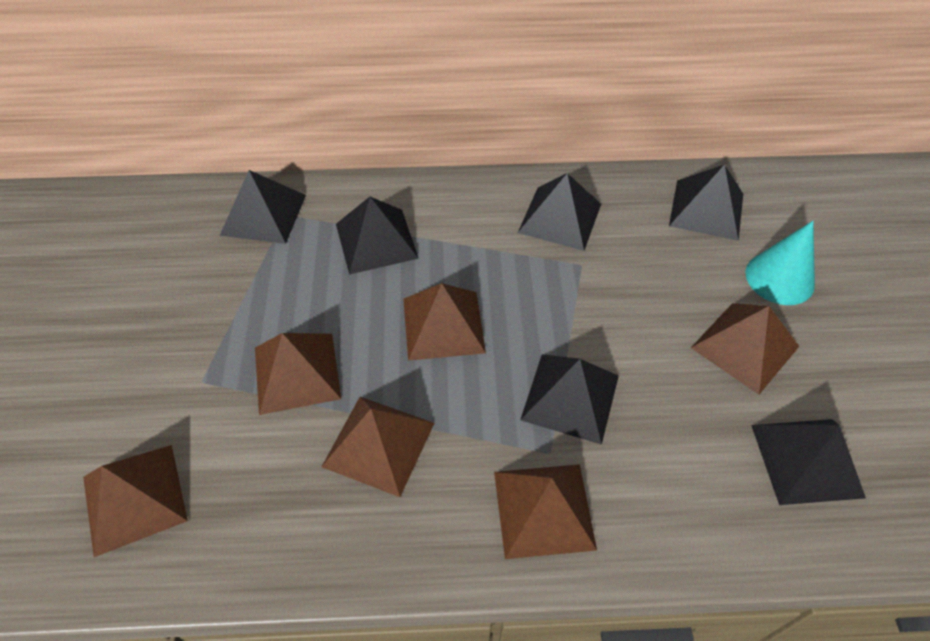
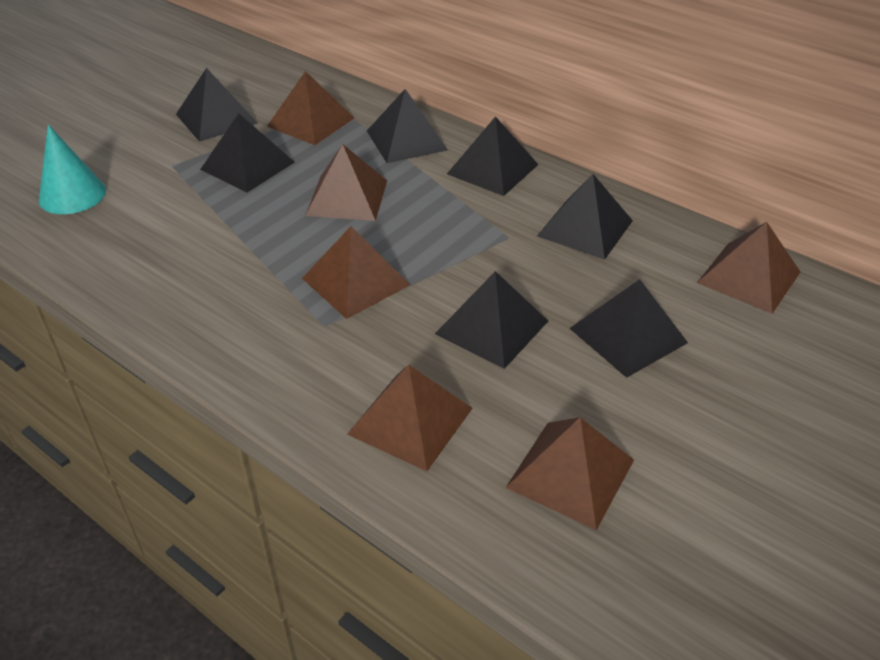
black pyramid: 6 -> 7

